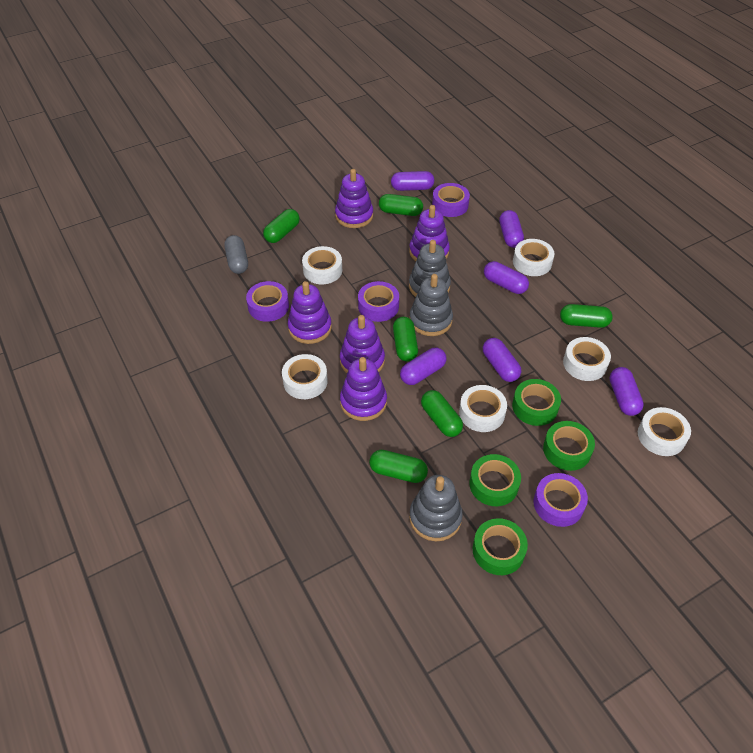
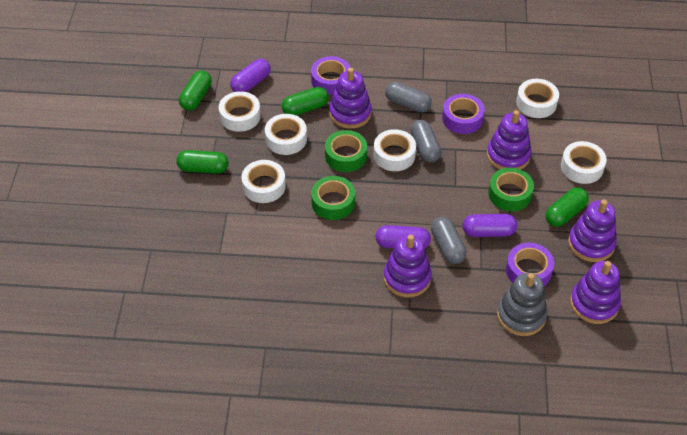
green capsule: 6 -> 4
green tape: 4 -> 3
grey capsule: 1 -> 3
grey stacking toy: 3 -> 1
purple capsule: 6 -> 3
purple tape: 4 -> 3

